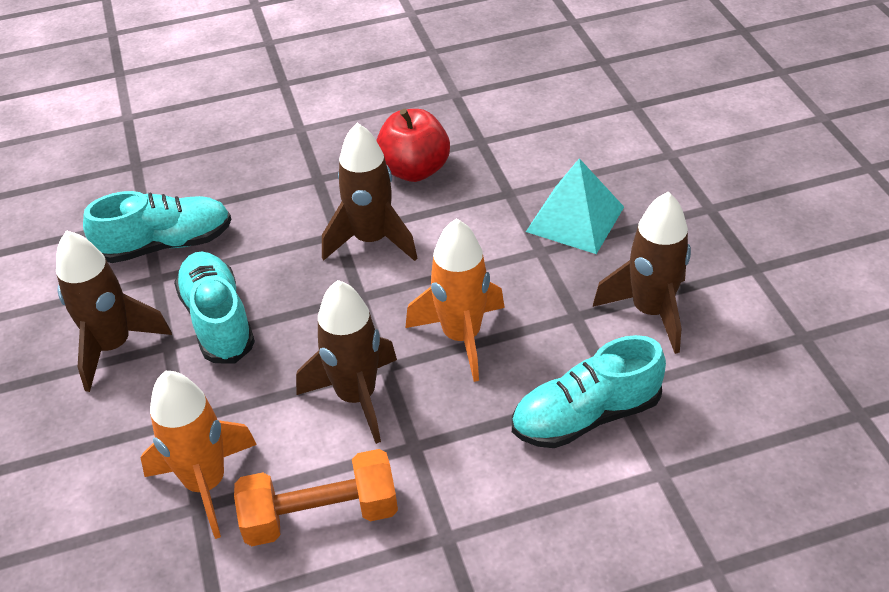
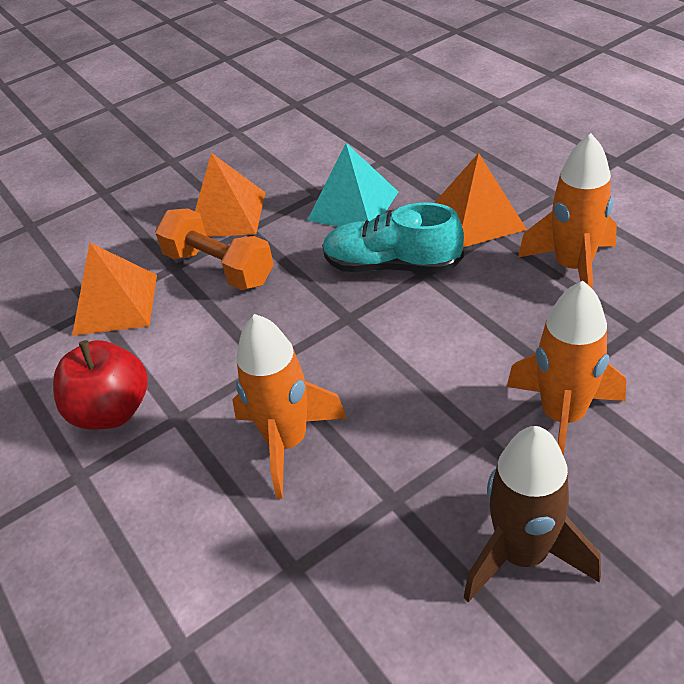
brown rocket: 4 -> 1
orange pyramid: 0 -> 3
orange rocket: 2 -> 3
turquoise shoe: 3 -> 1

